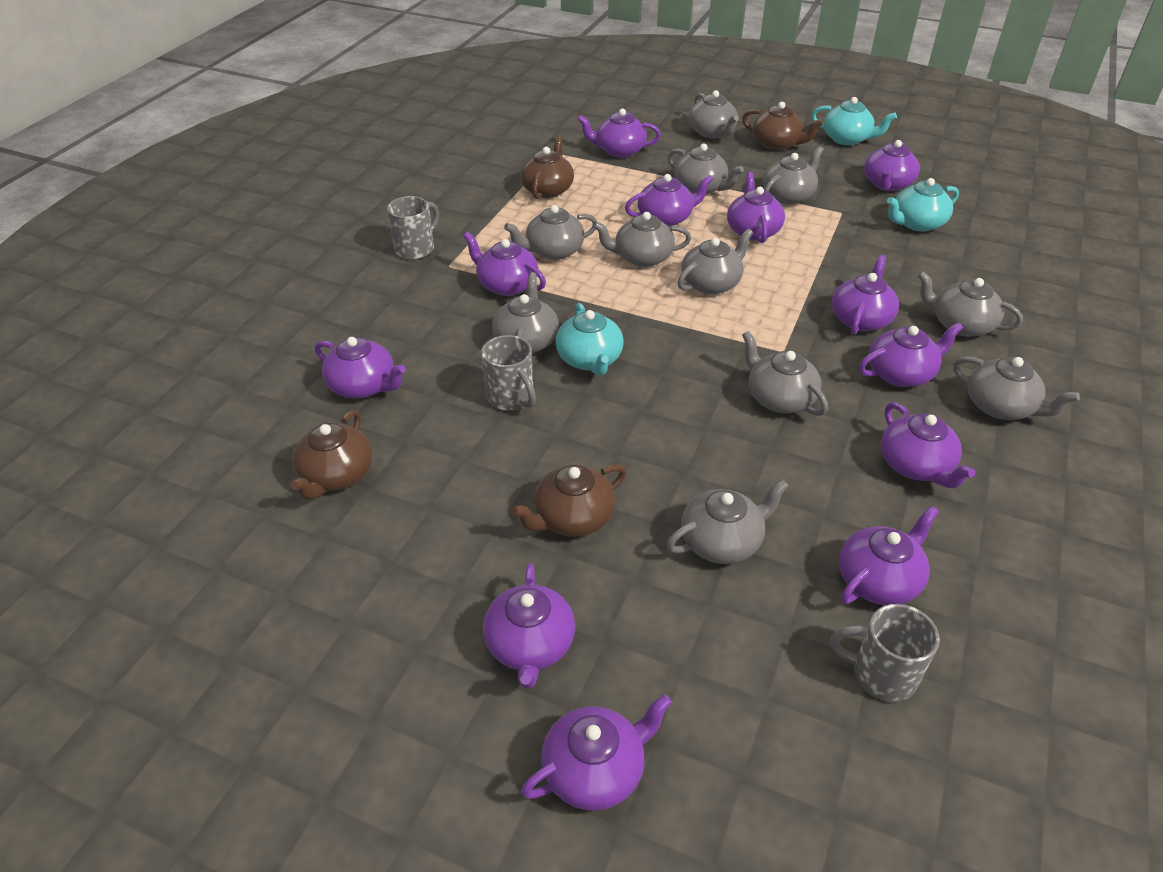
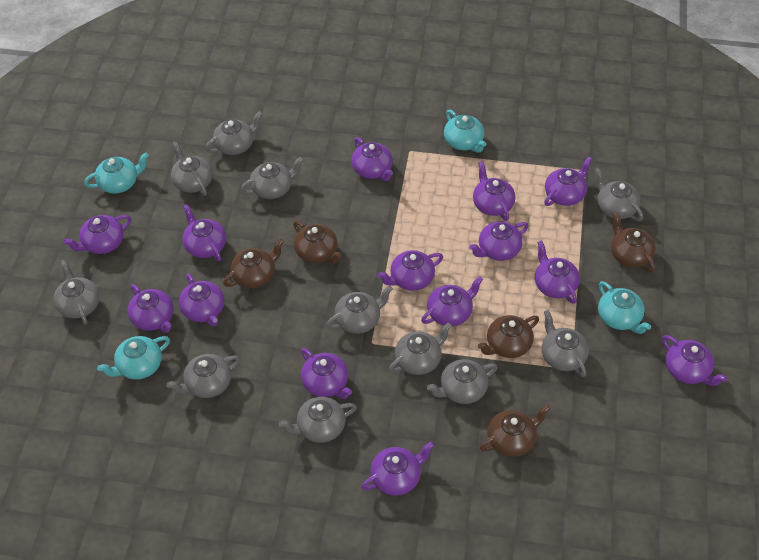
brown teapot: 4 -> 5
grey mug: 3 -> 0
purple teapot: 12 -> 14
turquoise teapot: 3 -> 4

